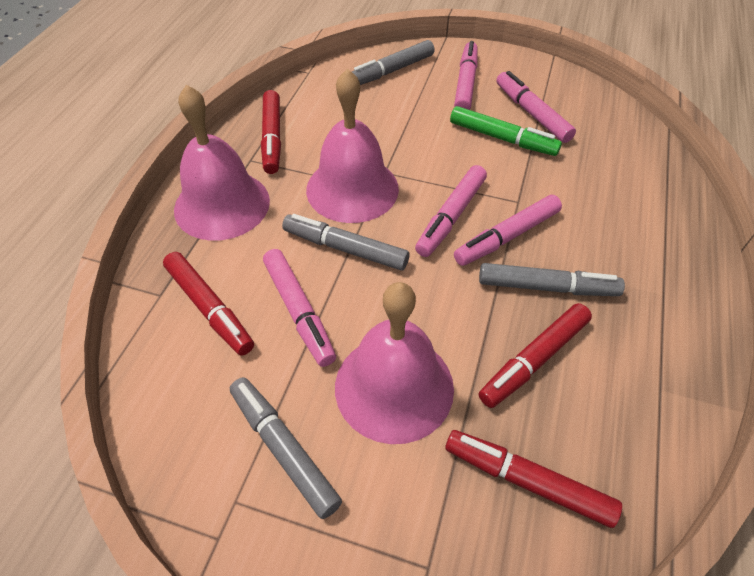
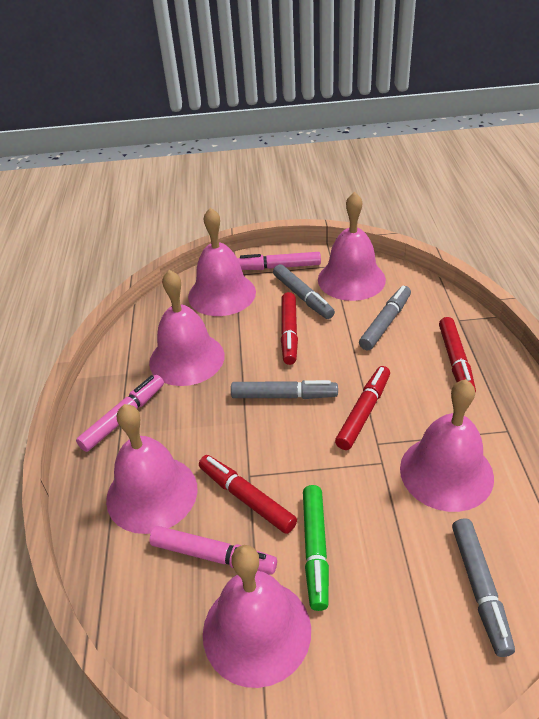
pink bell: 3 -> 6
pink marker: 5 -> 3

